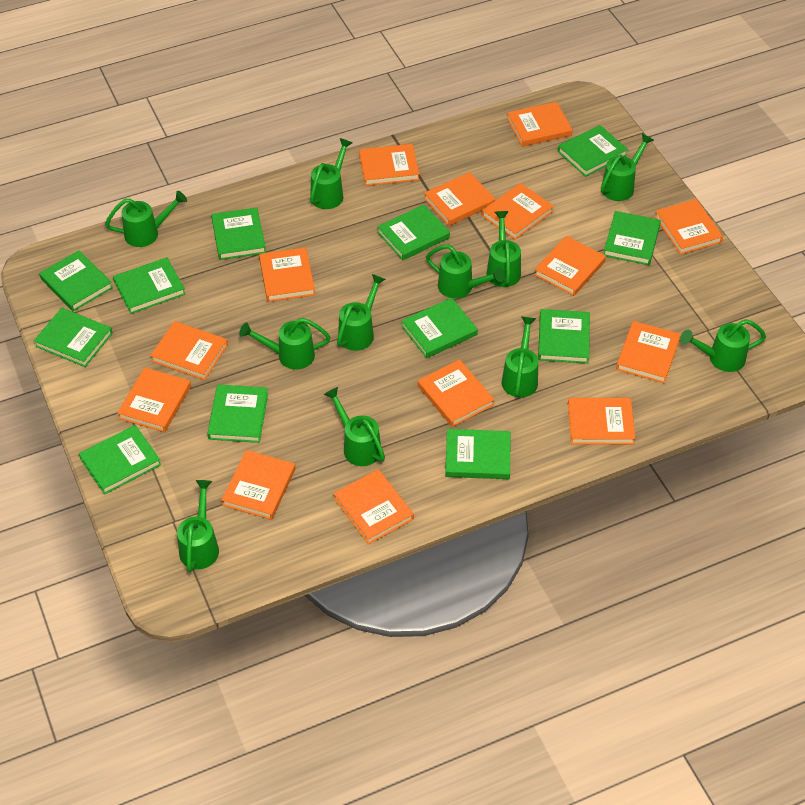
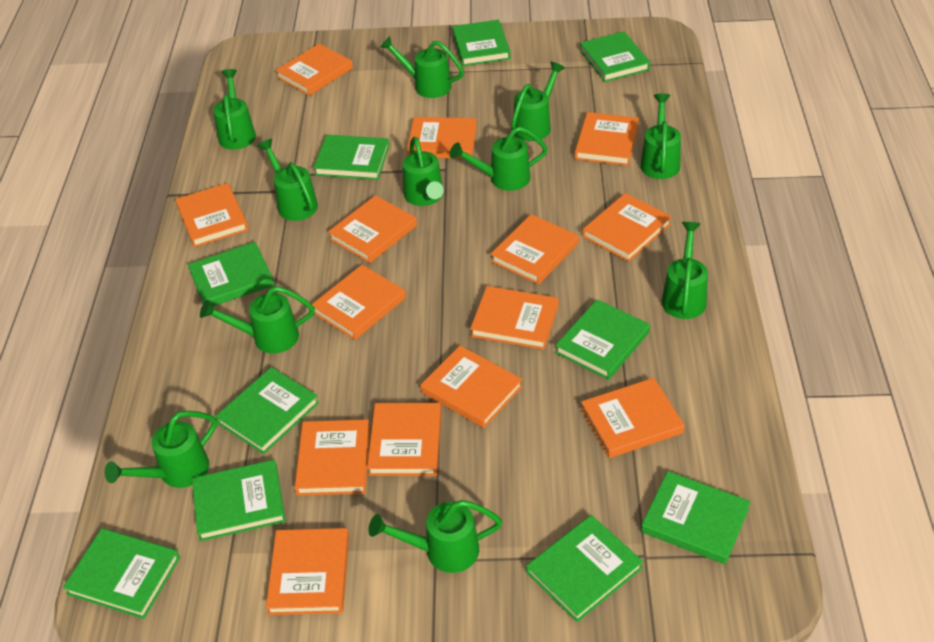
green book: 12 -> 10

